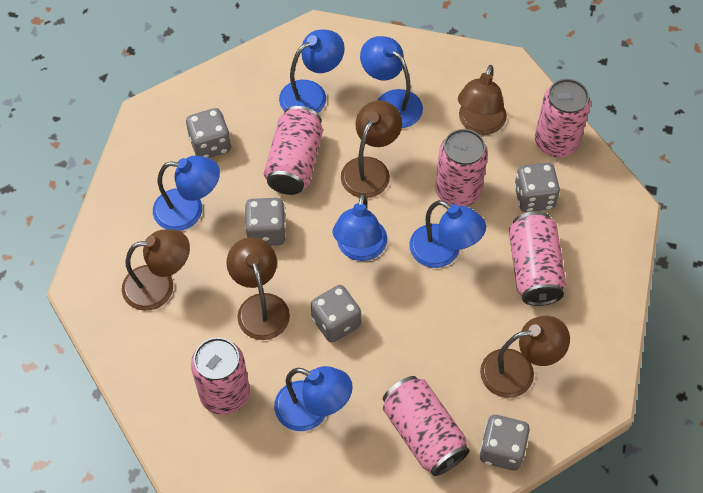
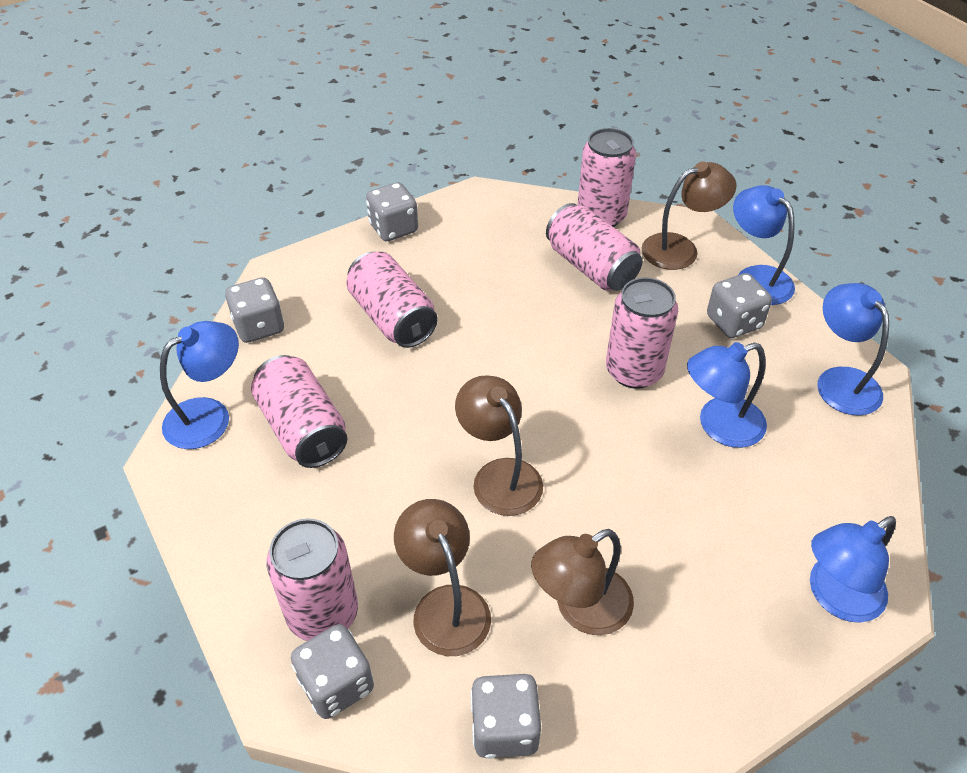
blue lamp: 6 -> 5
brown lamp: 5 -> 4

